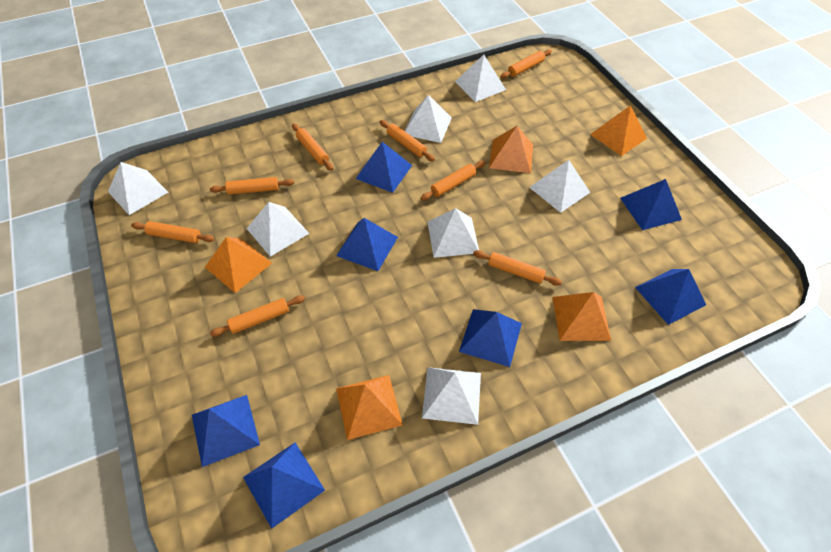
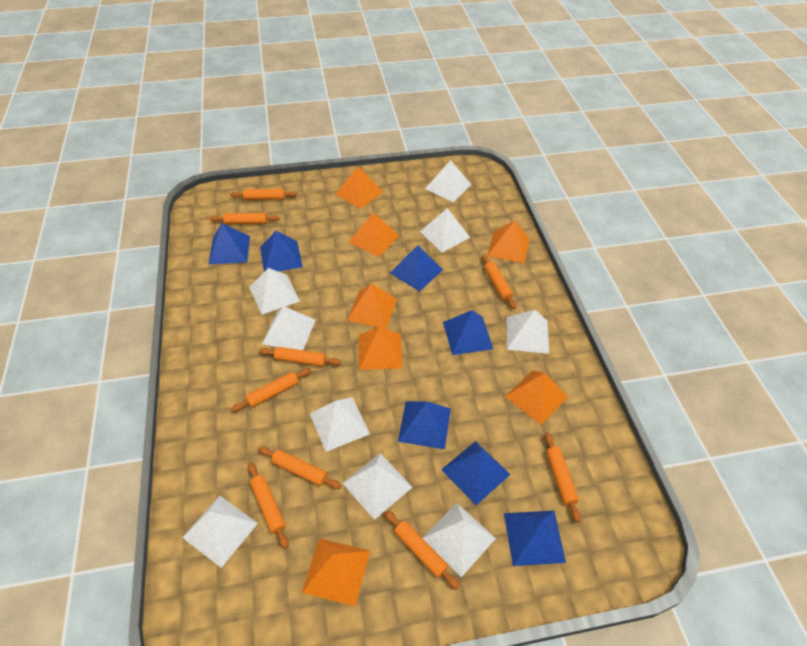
orange pyramid: 5 -> 7
orange rolling pin: 8 -> 9
white pyramid: 7 -> 9

